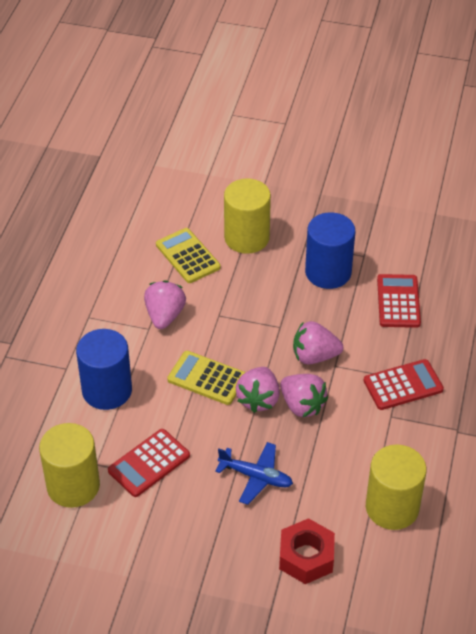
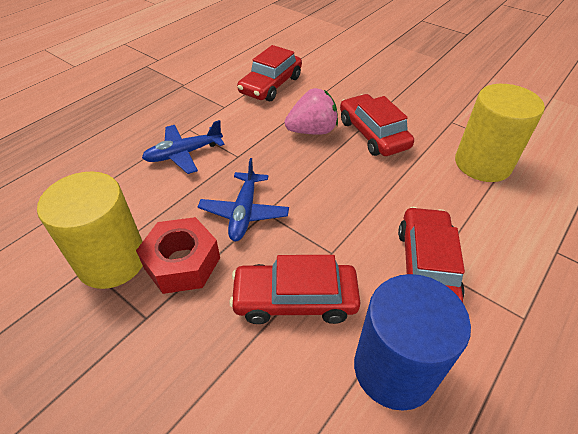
blue cylinder: 2 -> 1
blue plane: 1 -> 2
pink strawberry: 4 -> 1
red calculator: 3 -> 0
red car: 0 -> 4
yellow calculator: 2 -> 0
yellow cylinder: 3 -> 2

